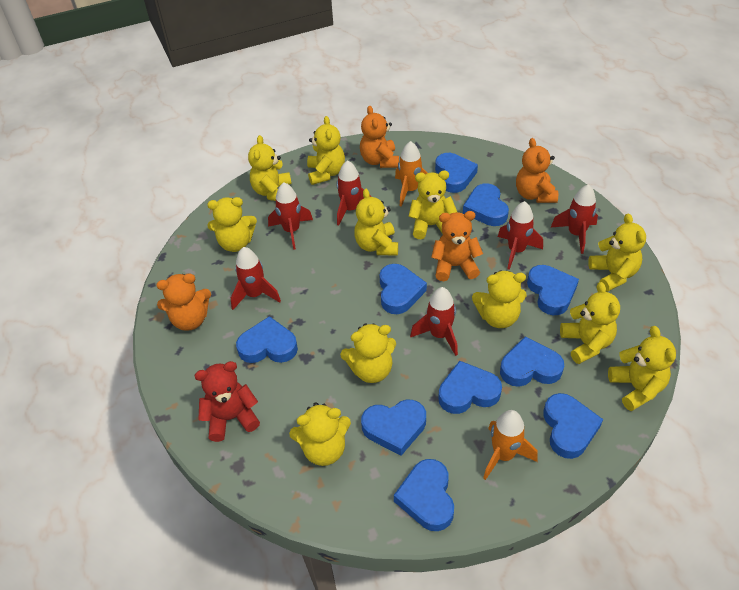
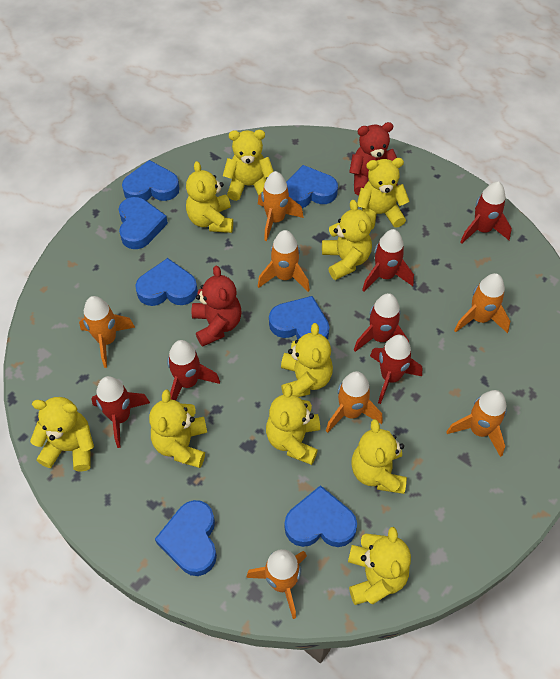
blue heart: 10 -> 7
orange rocket: 2 -> 7
orange teddy bear: 4 -> 0
red teddy bear: 1 -> 2
yellow teddy bear: 11 -> 10

